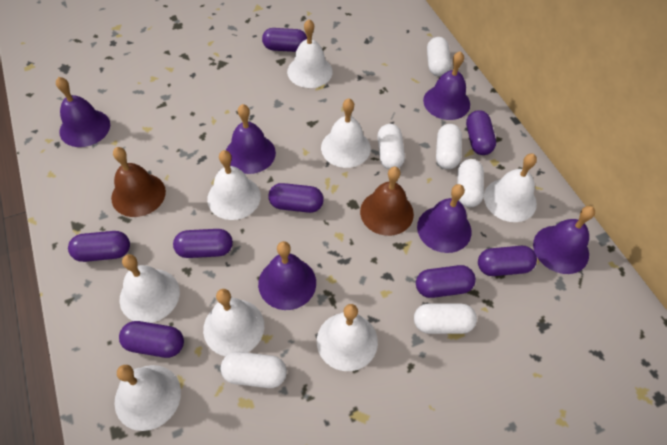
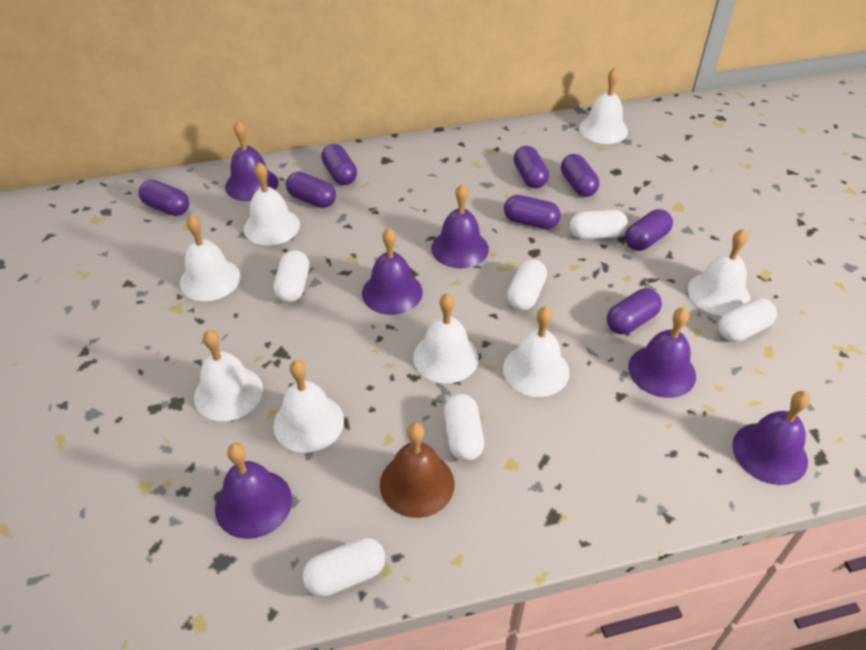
brown bell: 2 -> 1

